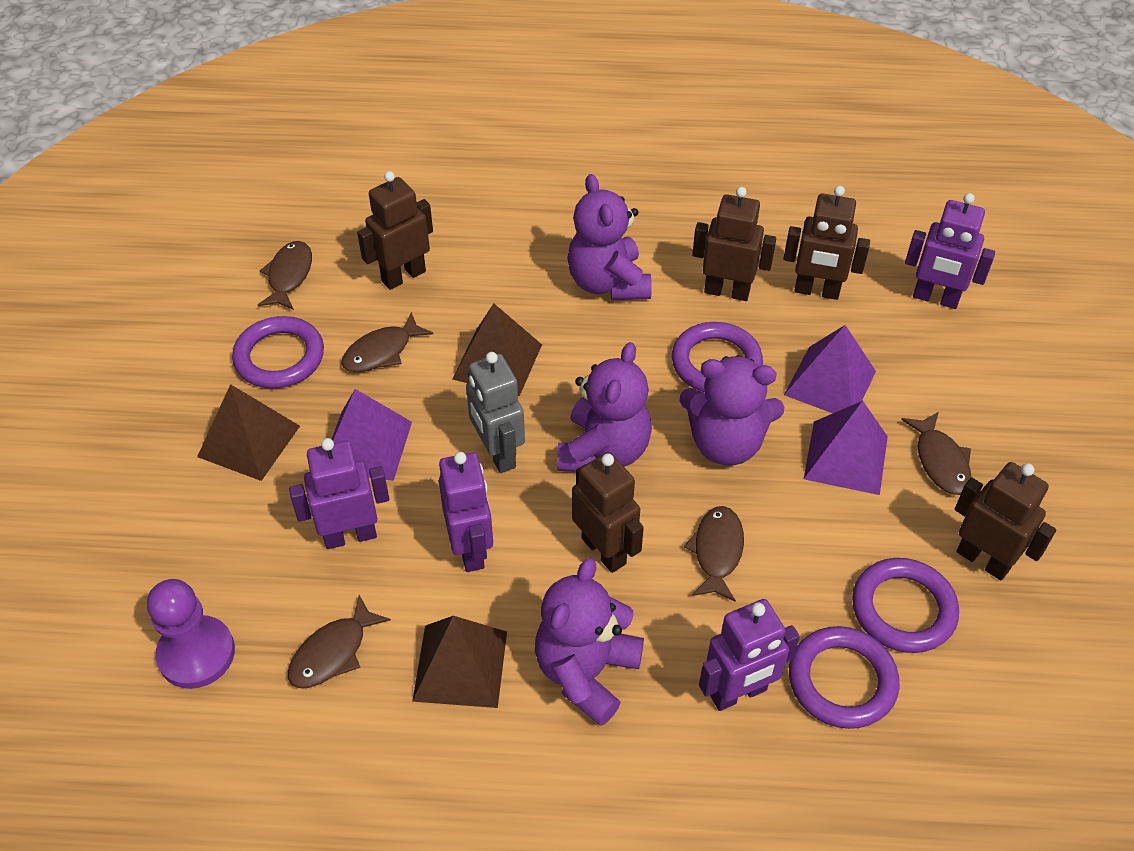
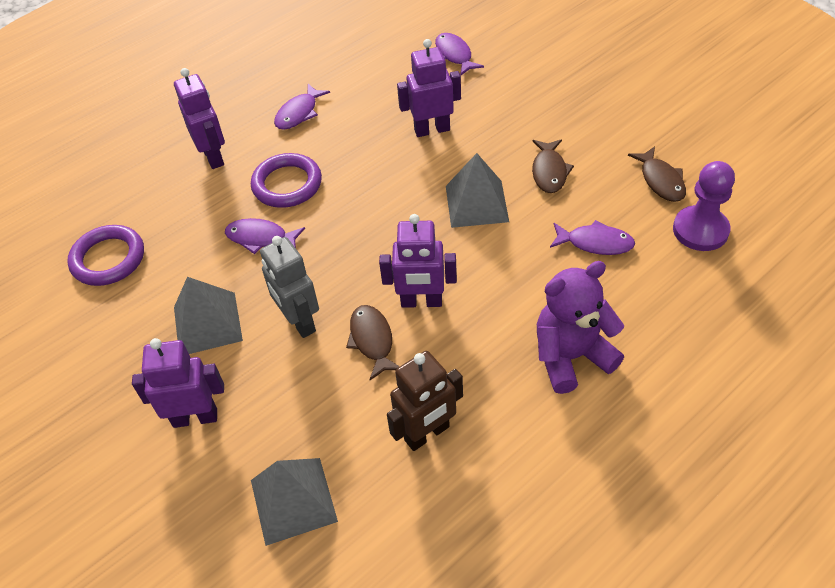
brown fish: 5 -> 3
brown pyramid: 3 -> 0
brown robot: 5 -> 1
grey pyramid: 0 -> 3
purple fish: 0 -> 4
purple pyramid: 3 -> 0
purple ring: 4 -> 2
purple teddy bear: 4 -> 1

